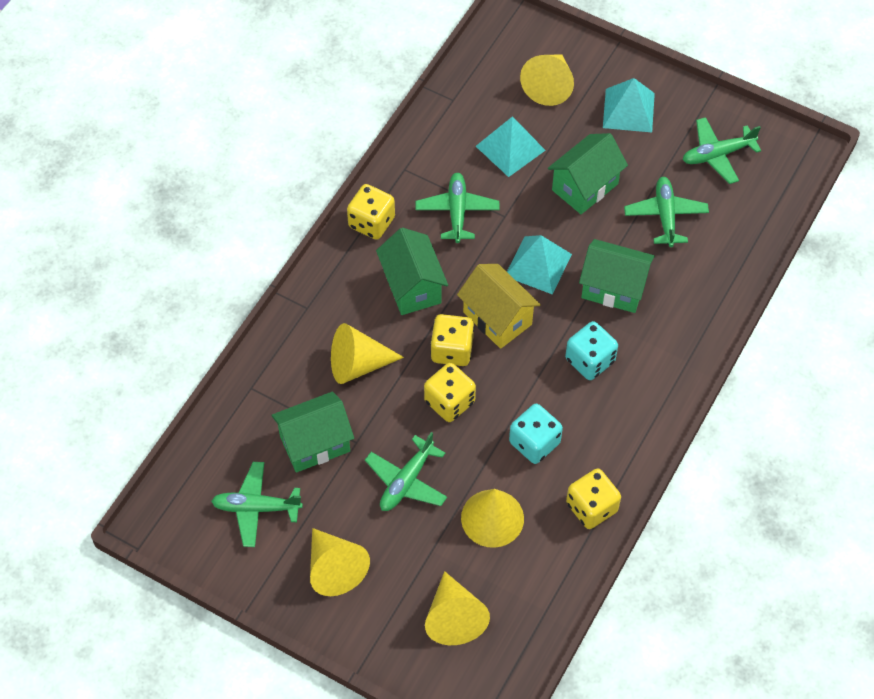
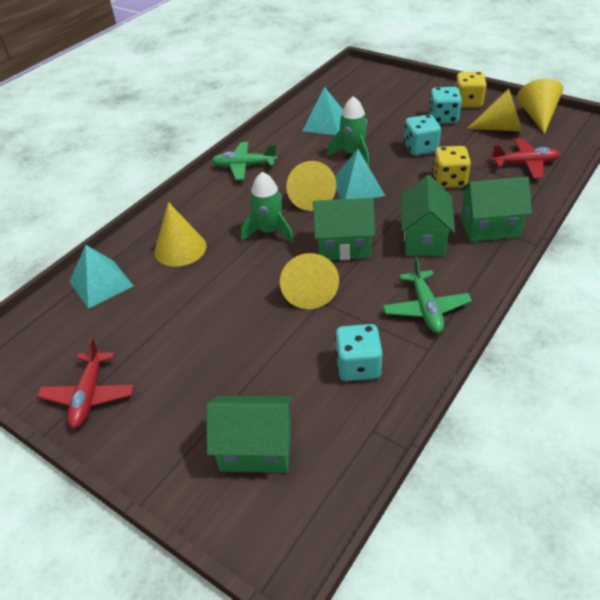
green plane: 5 -> 2
green rocket: 0 -> 2
red plane: 0 -> 2
turquoise dice: 2 -> 3
yellow dice: 4 -> 2
yellow house: 1 -> 0

